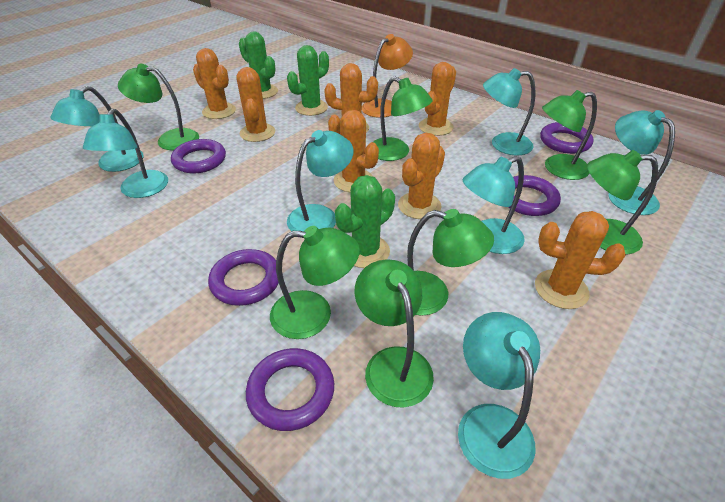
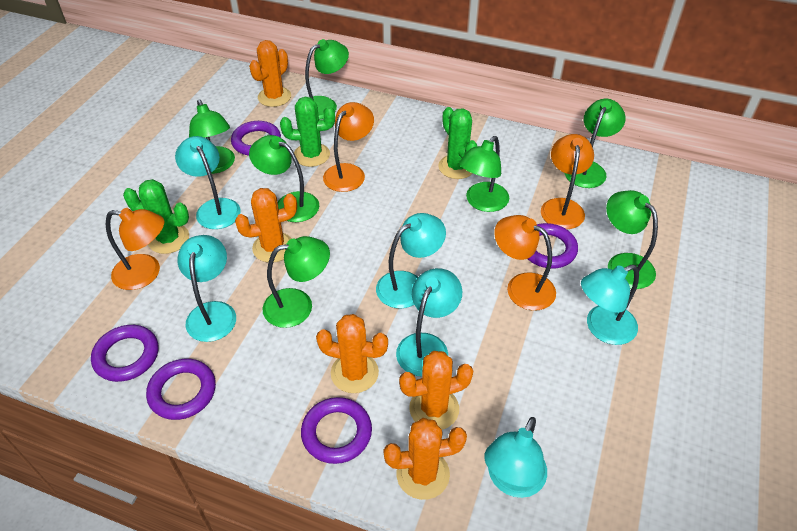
orange cactus: 7 -> 5
orange lamp: 1 -> 4
turquoise lamp: 7 -> 6

